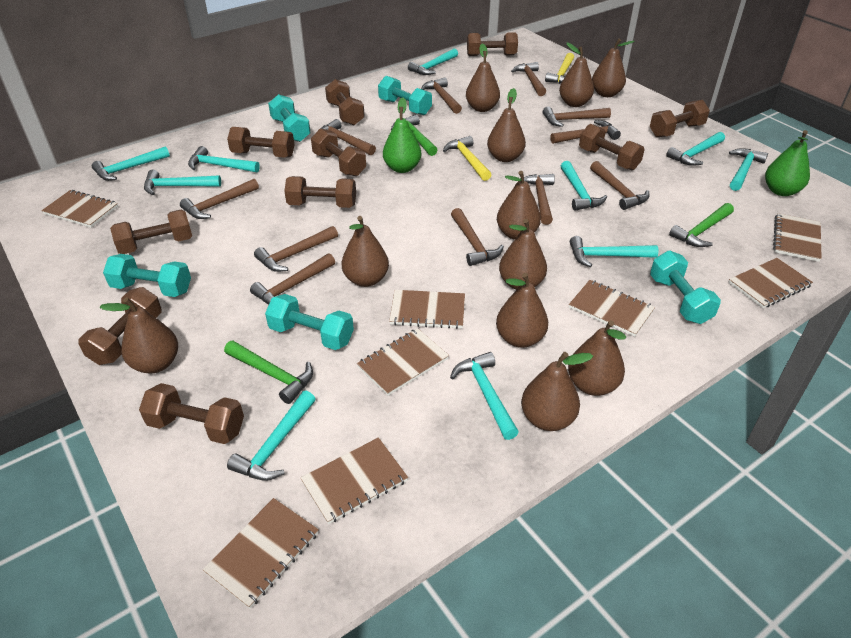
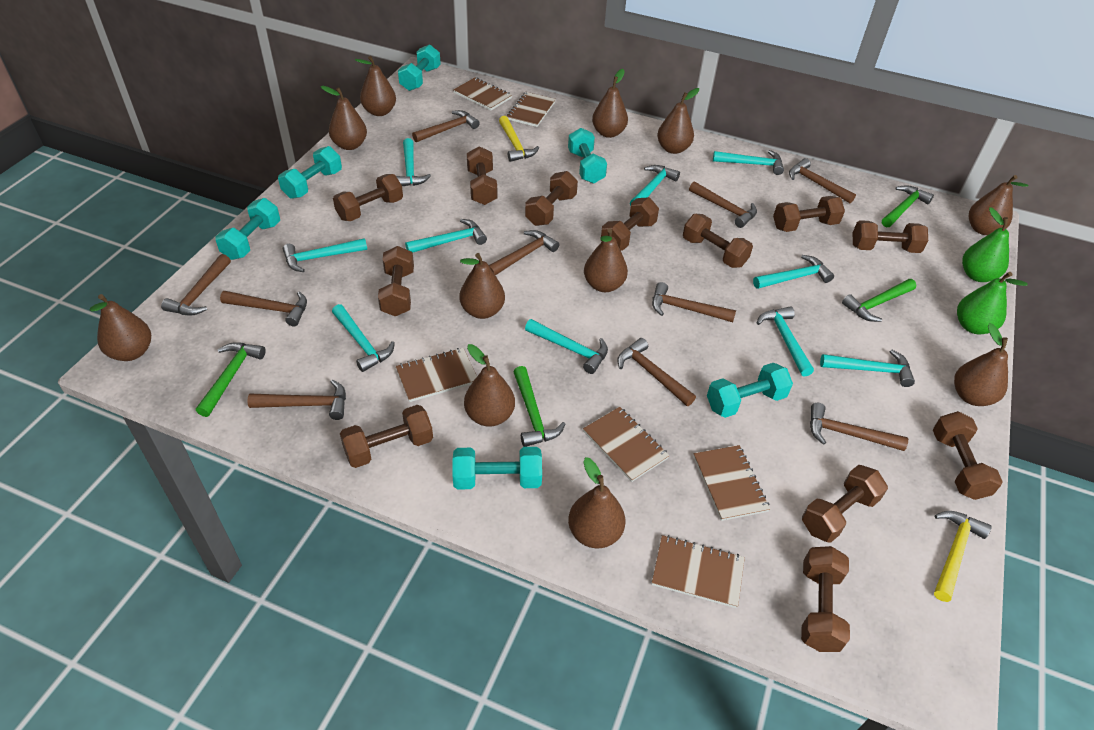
brown dumbbell: 10 -> 12
brown hammer: 11 -> 10
brown notebook: 8 -> 6
green hammer: 3 -> 4
turquoise dumbbell: 5 -> 6

